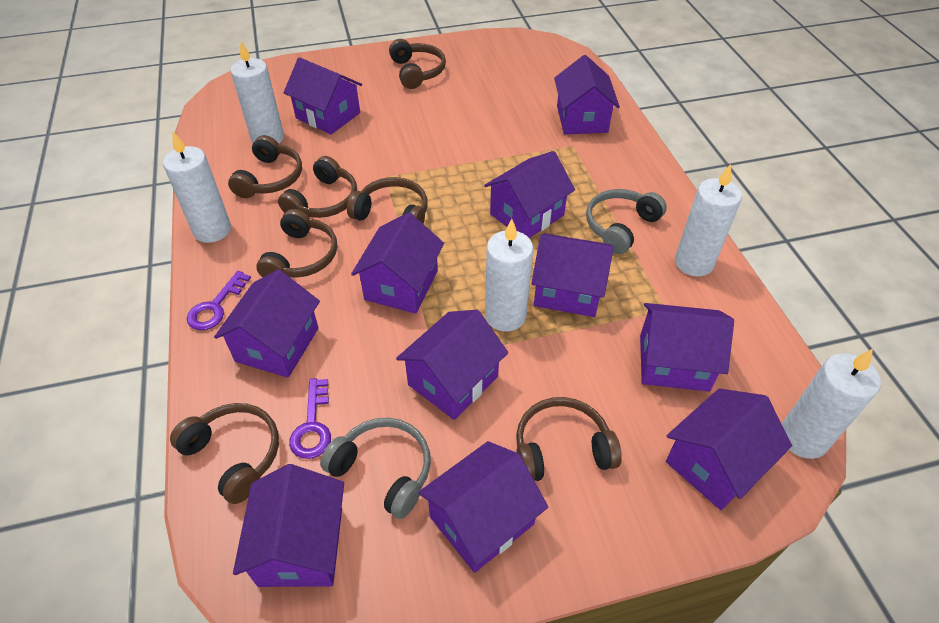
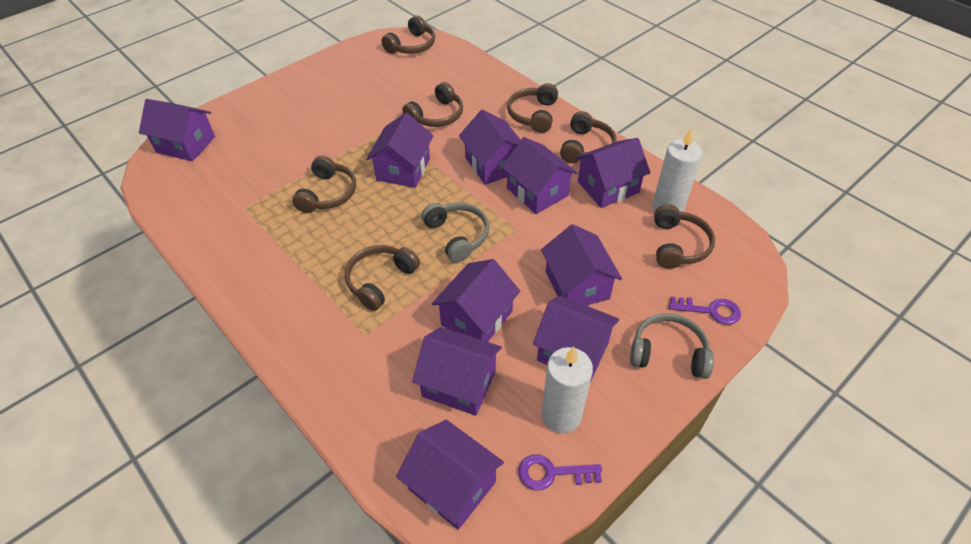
purple house: 11 -> 10
white candle: 5 -> 2

